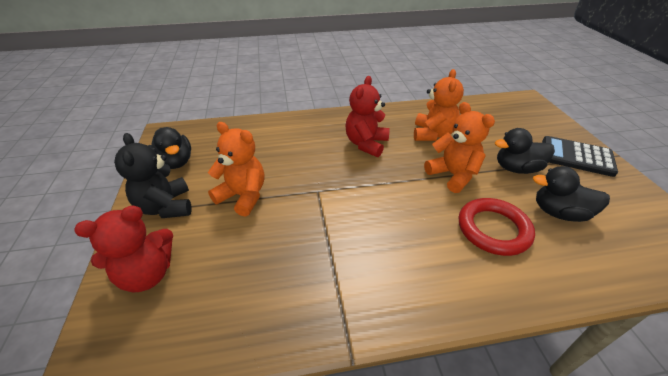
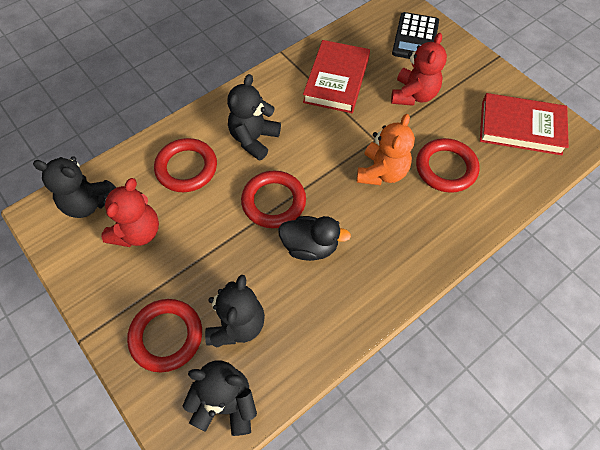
black duck: 3 -> 1
black teddy bear: 1 -> 4
orange teddy bear: 3 -> 1
red book: 0 -> 2
red ring: 1 -> 4

